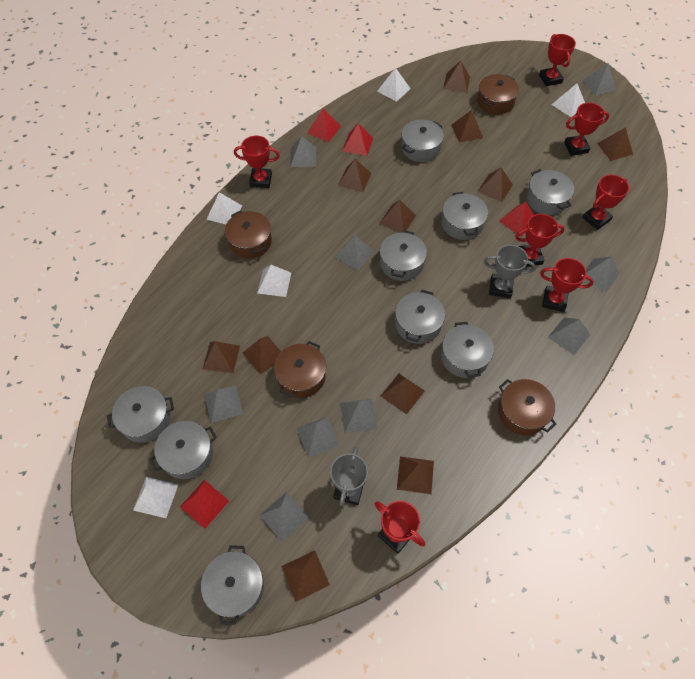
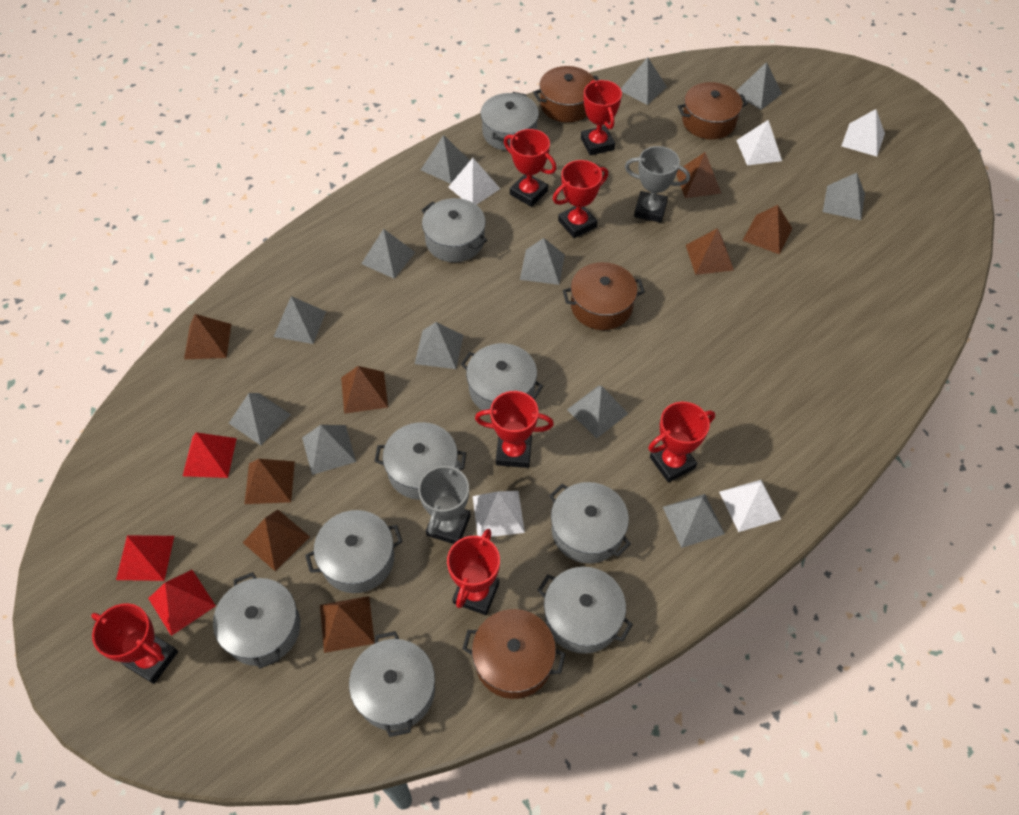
brown pyramid: 11 -> 8
grey pyramid: 9 -> 12
red pyramid: 4 -> 3

